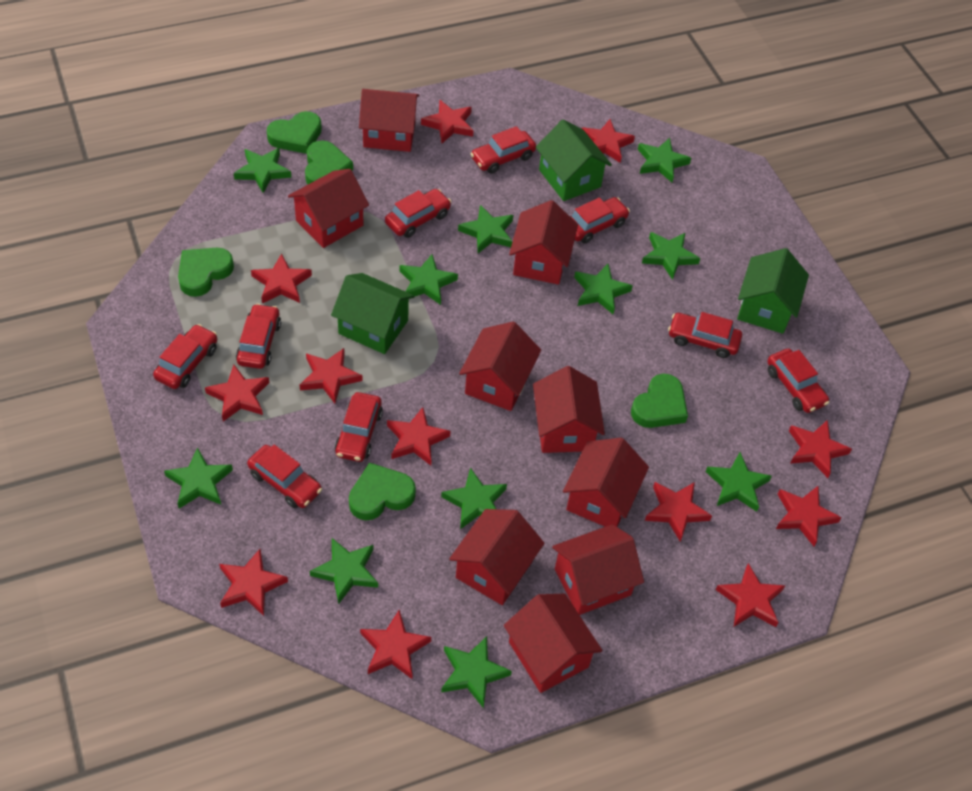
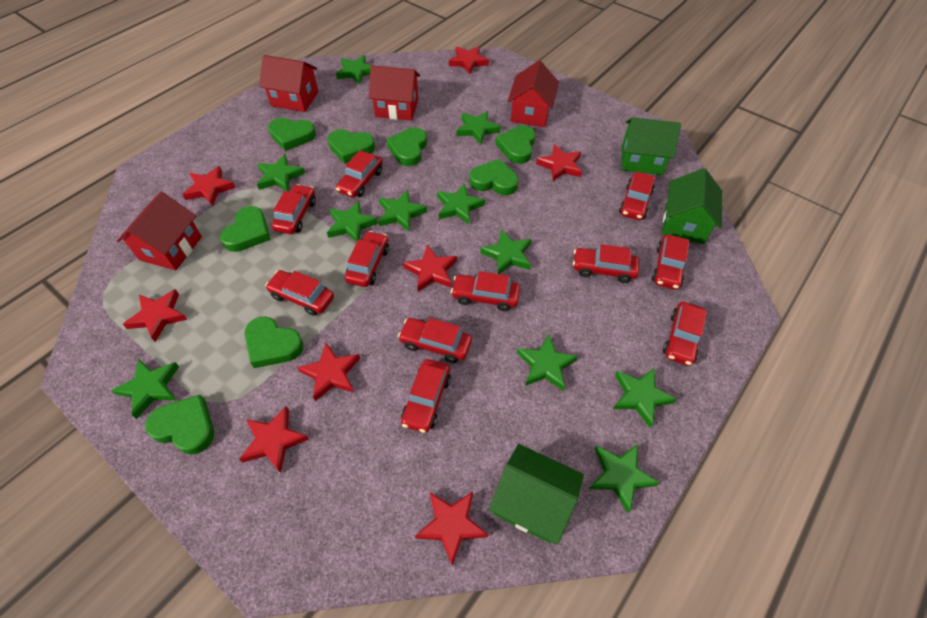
green heart: 5 -> 8
red car: 9 -> 11
red house: 9 -> 4
red star: 12 -> 8

